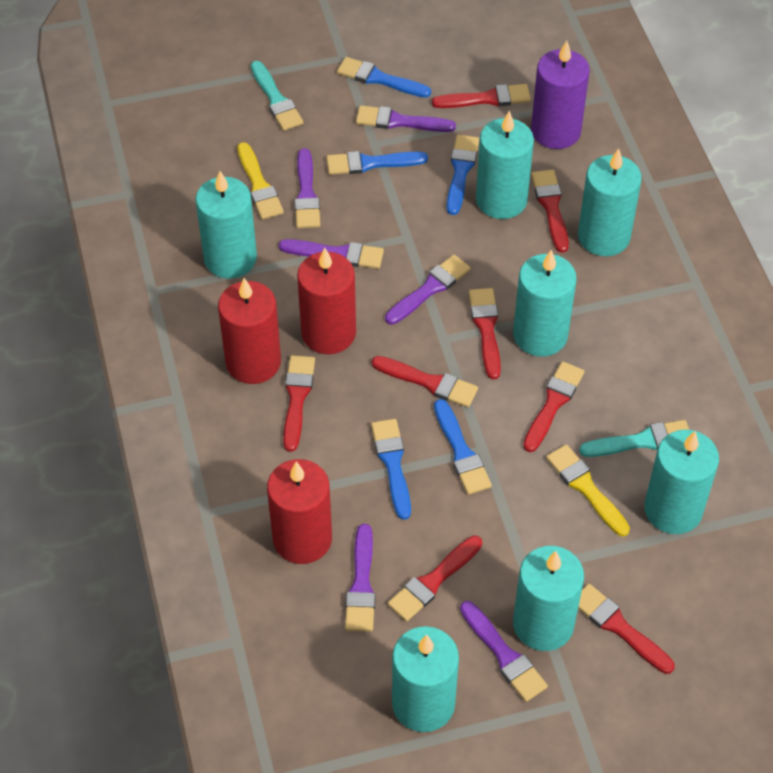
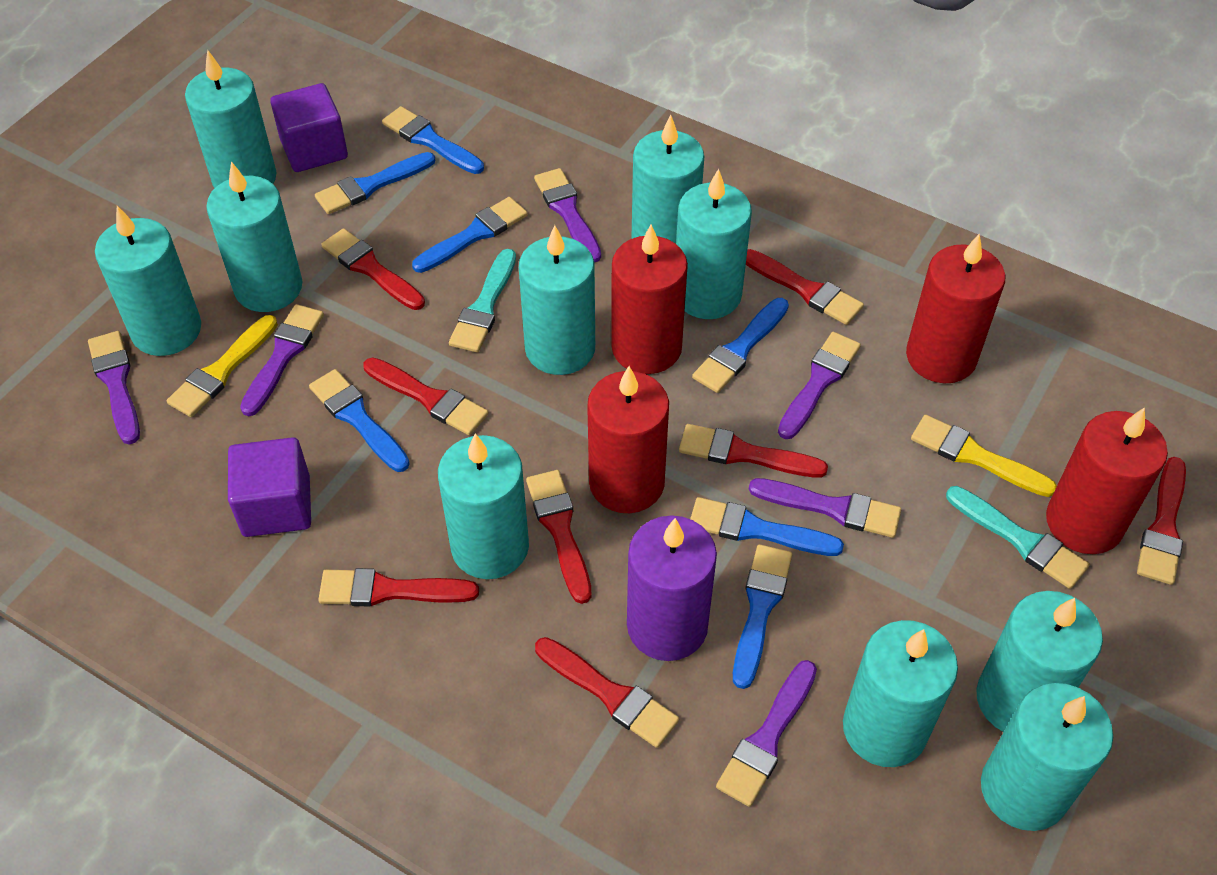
blue brush: 5 -> 7
purple cube: 0 -> 2
red candle: 3 -> 4
turquoise candle: 7 -> 10

